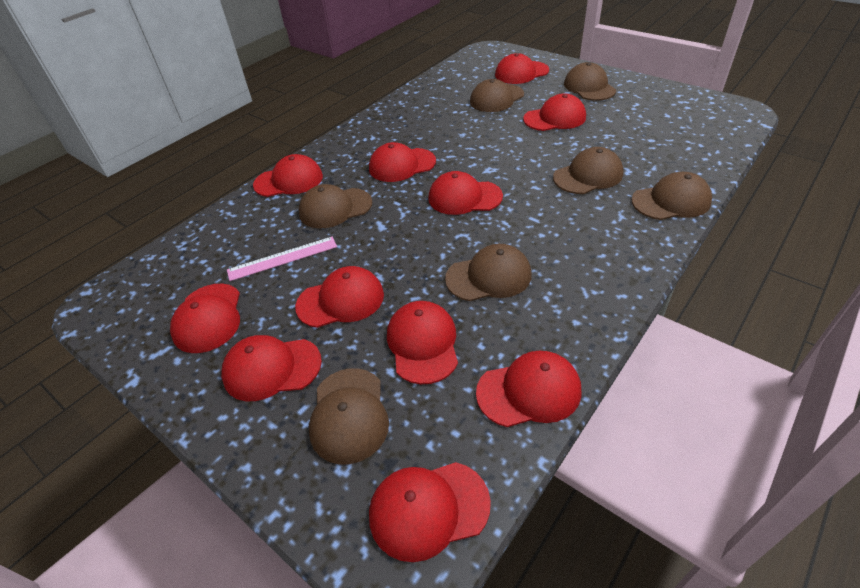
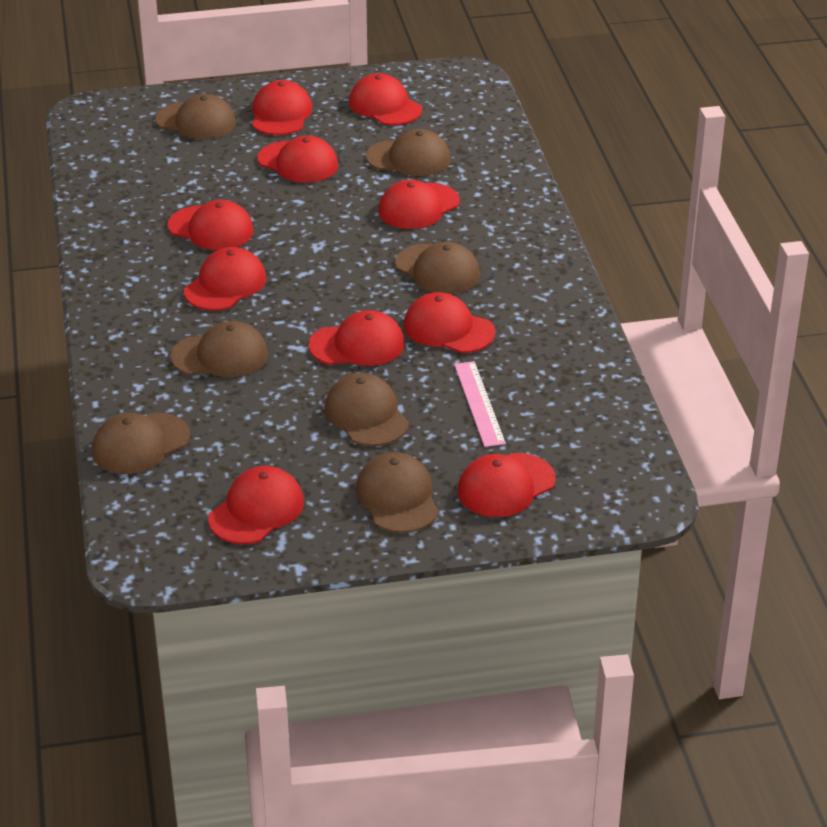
red cap: 11 -> 10

